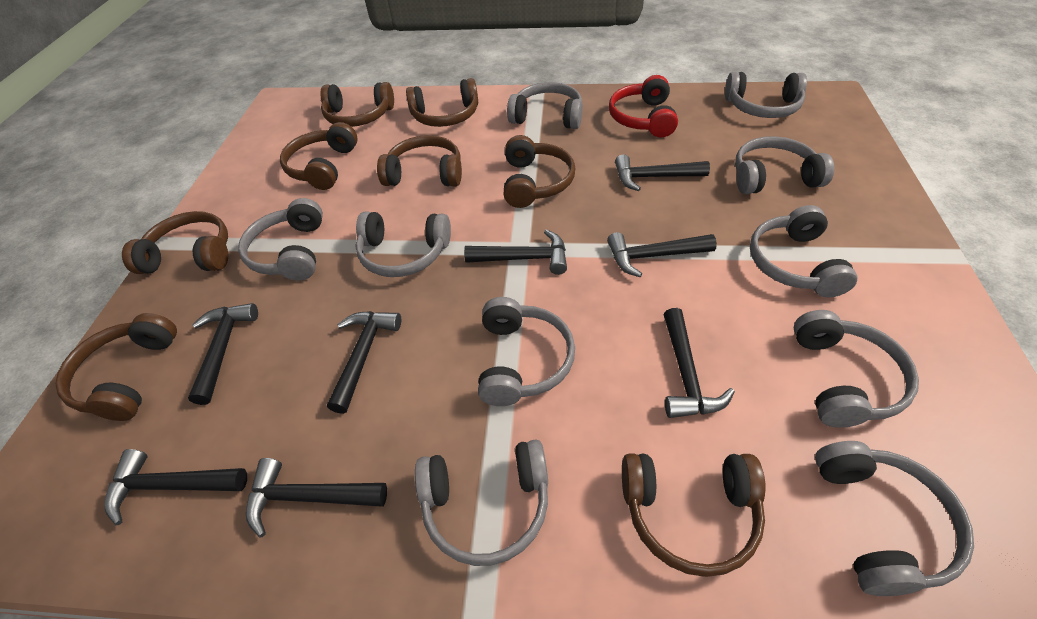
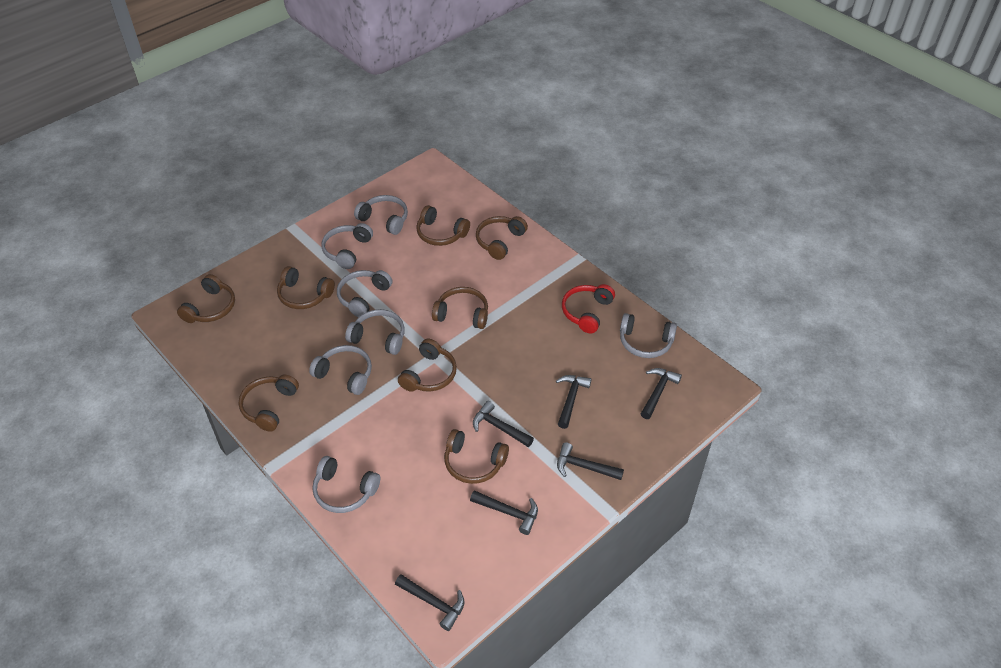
black hammer: 8 -> 6
grey headphones: 10 -> 7

